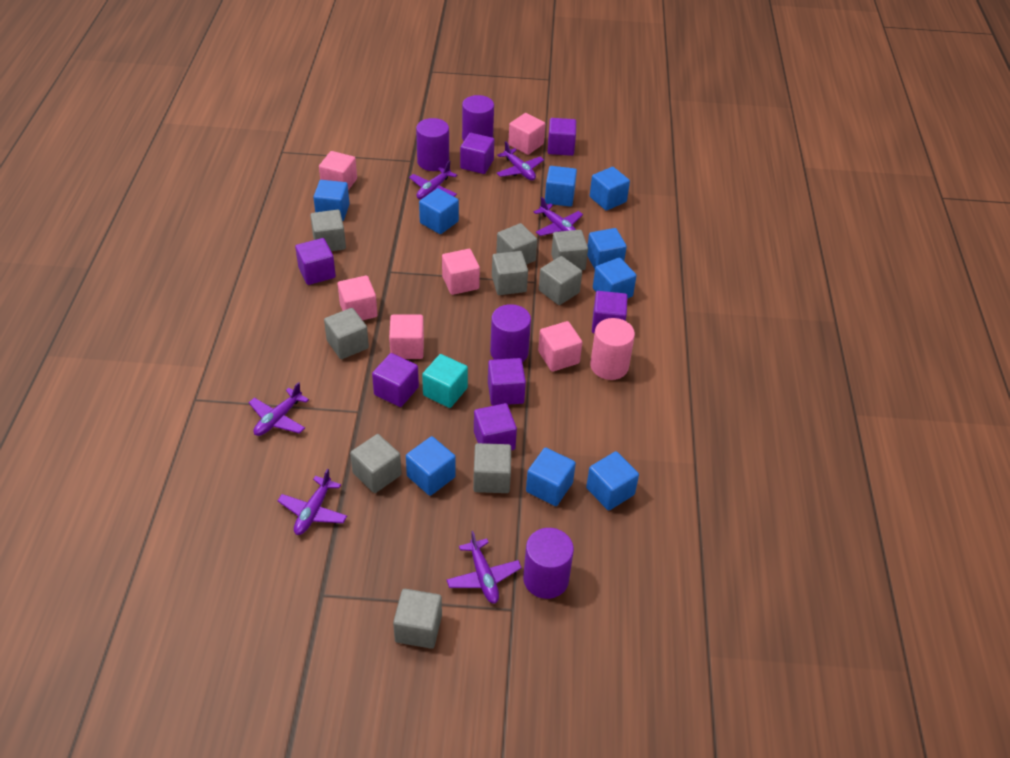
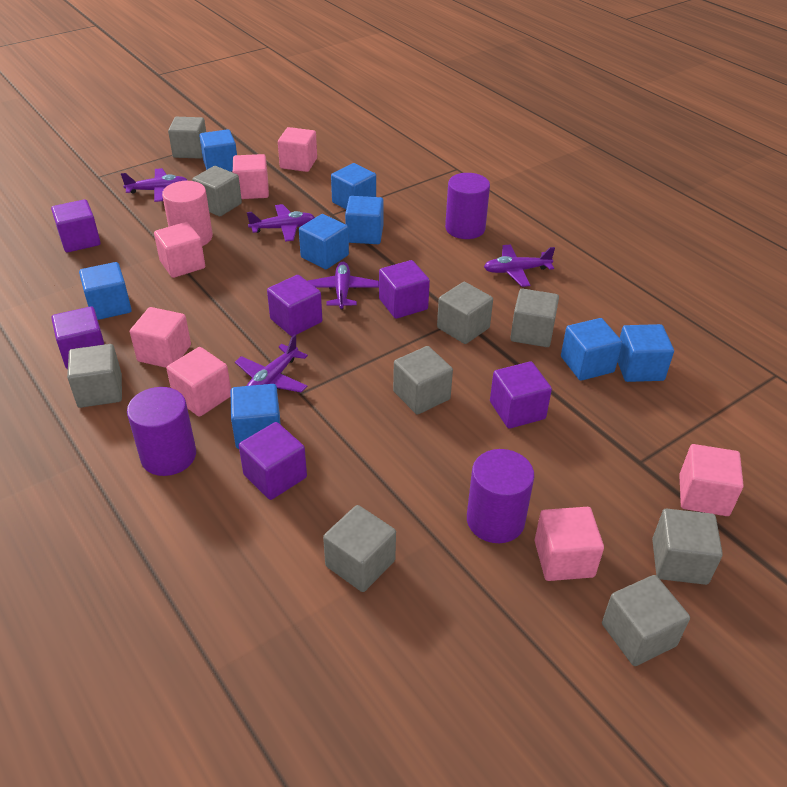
blue cube: 9 -> 8
pink cube: 6 -> 7
purple cube: 7 -> 6
purple cylinder: 4 -> 3
purple plane: 6 -> 5
turquoise cube: 1 -> 0

